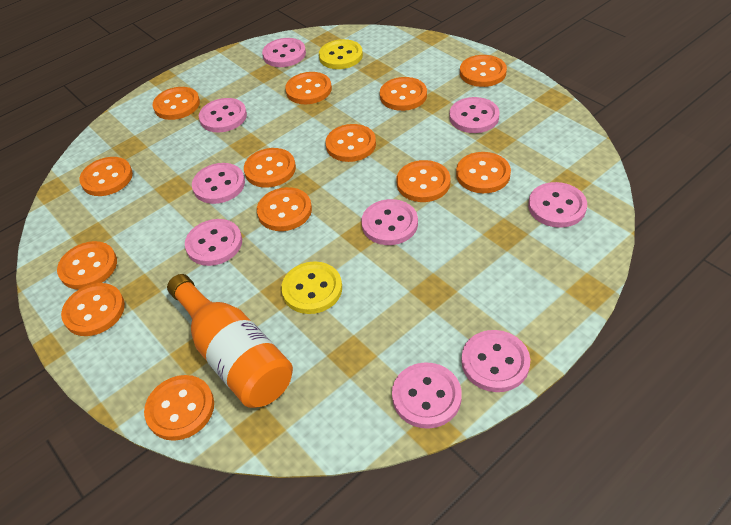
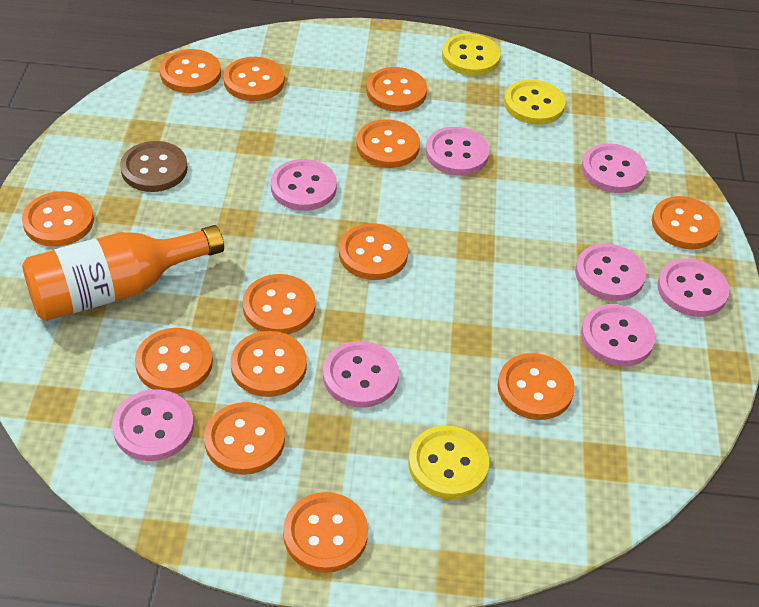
brown button: 0 -> 1
pink button: 9 -> 8
yellow button: 2 -> 3

